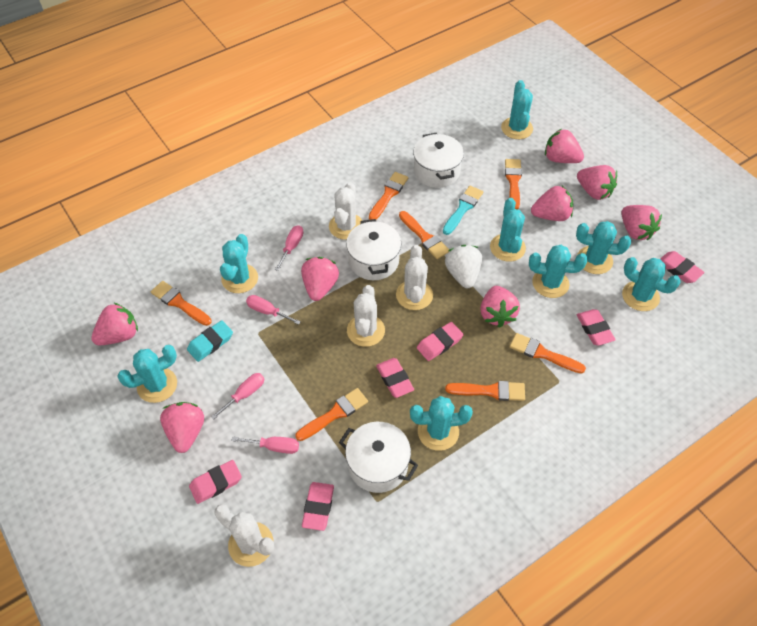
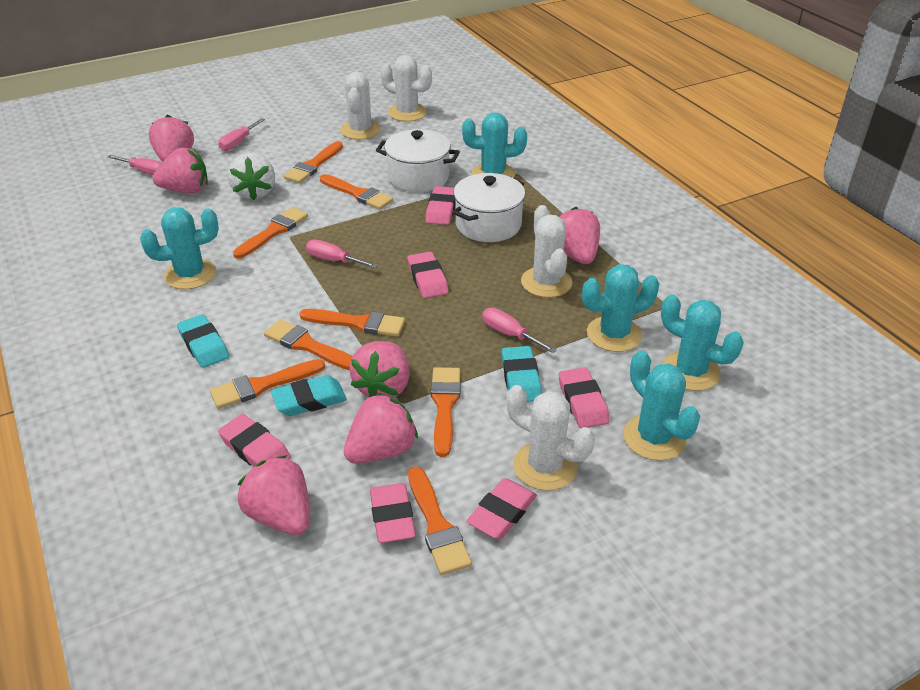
orange brush: 7 -> 8
pink strawberry: 8 -> 6
turquoise brush: 1 -> 0
turquoise cactus: 8 -> 5
turquoise eraser: 1 -> 3
white pot: 3 -> 2

